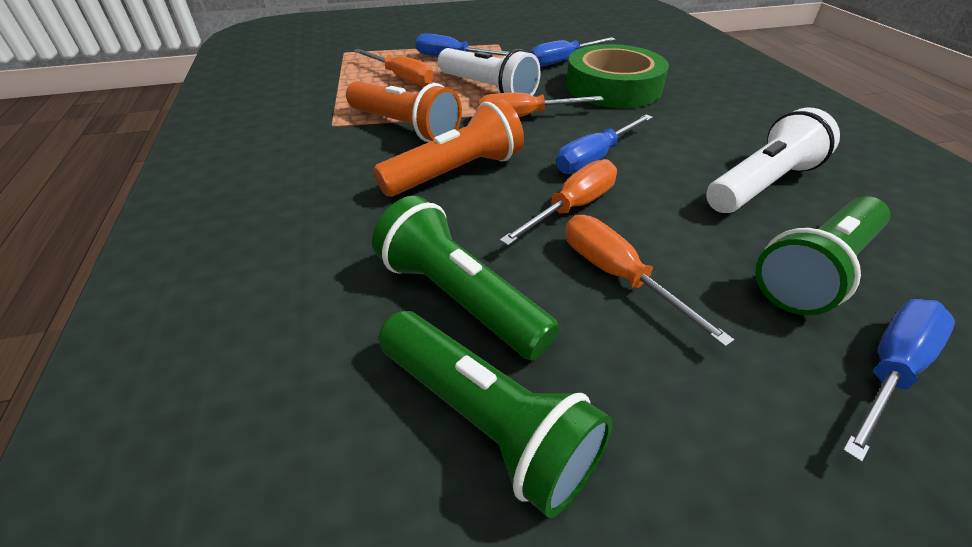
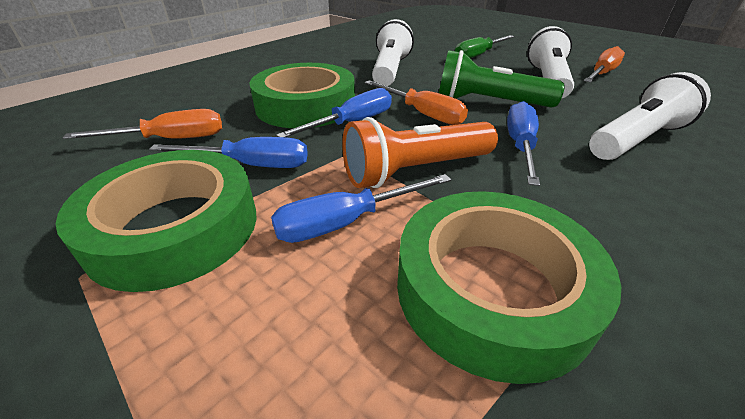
green flashlight: 3 -> 1
green screwdriver: 0 -> 1
green tape: 1 -> 3
orange flashlight: 2 -> 1
orange screwdriver: 4 -> 3
white flashlight: 2 -> 3

